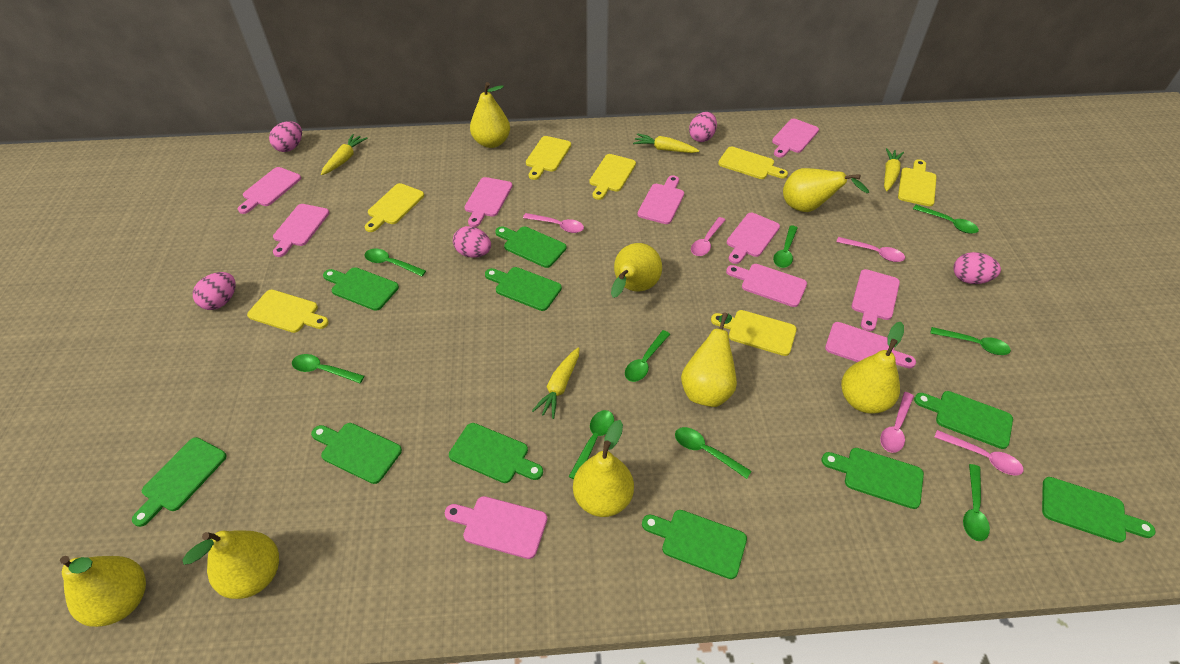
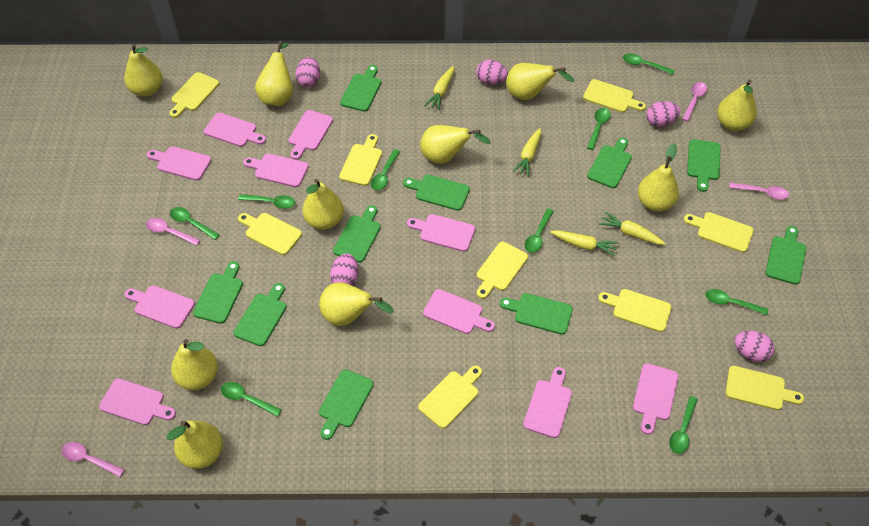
pink spoon: 5 -> 4
yellow cutting board: 7 -> 9
yellow pear: 8 -> 10

